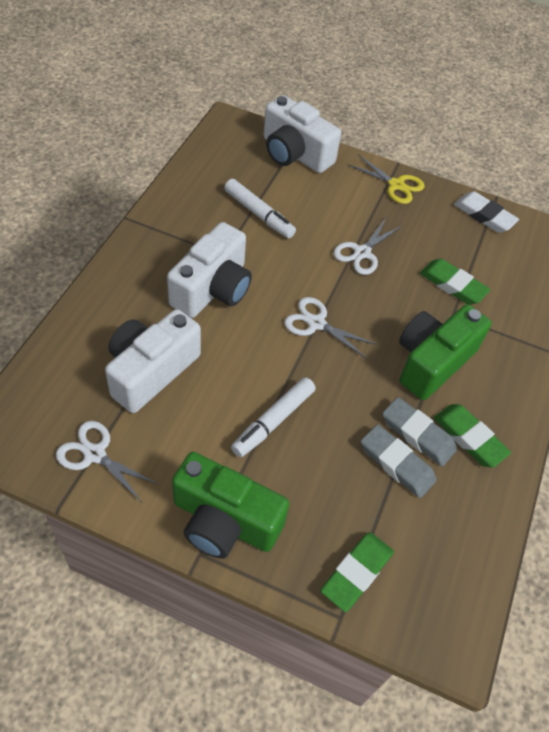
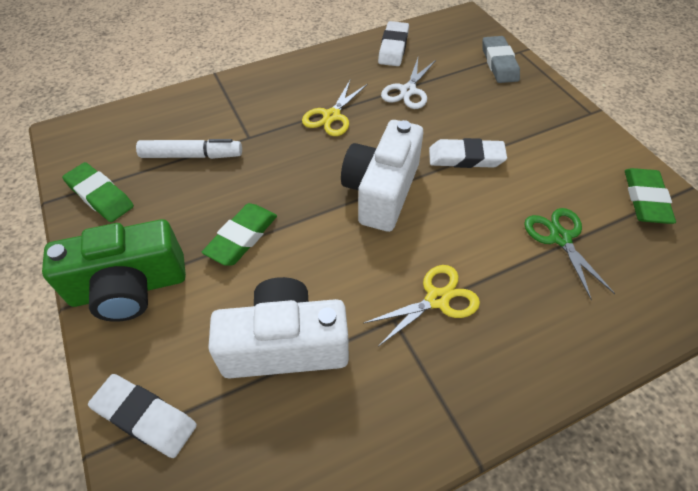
green camera: 2 -> 1
green scissors: 0 -> 1
grey eraser: 2 -> 1
white camera: 3 -> 2
white eraser: 1 -> 3
white marker: 2 -> 1
white scissors: 3 -> 1
yellow scissors: 1 -> 2

